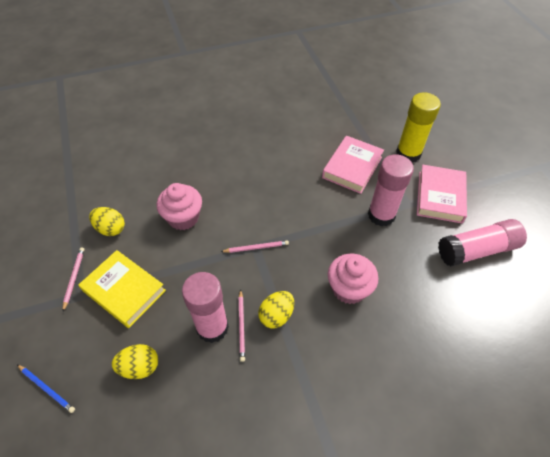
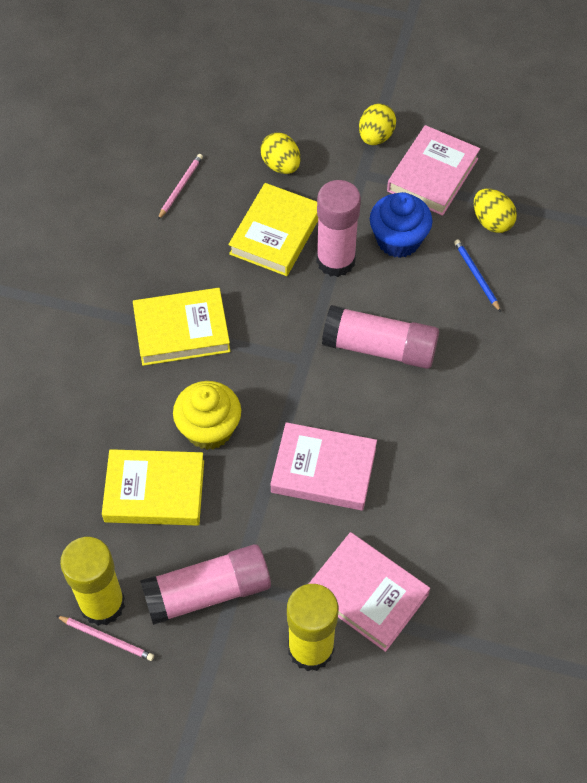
blue cupcake: 0 -> 1
pink book: 2 -> 3
pink cupcake: 2 -> 0
pink pencil: 3 -> 2
yellow book: 1 -> 3
yellow cupcake: 0 -> 1
yellow glue stick: 1 -> 2

